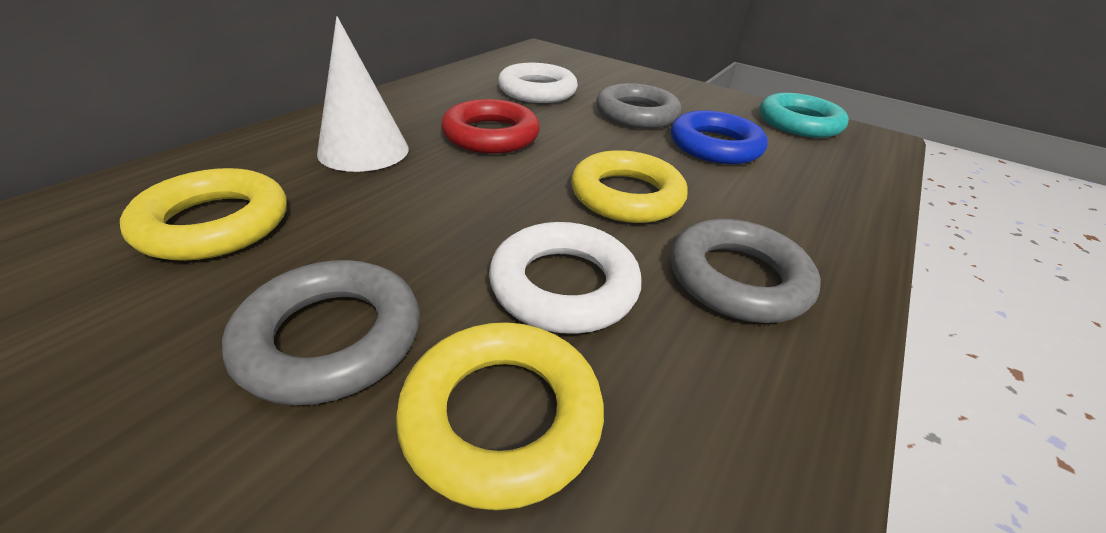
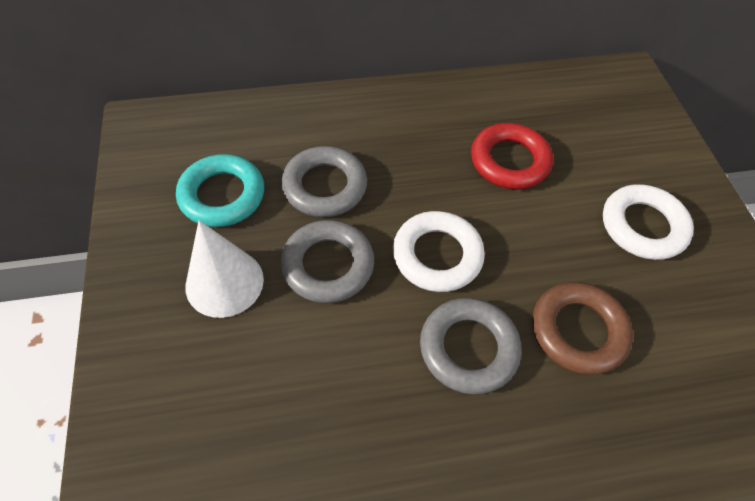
blue ring: 1 -> 0
brown ring: 0 -> 1
yellow ring: 3 -> 0

